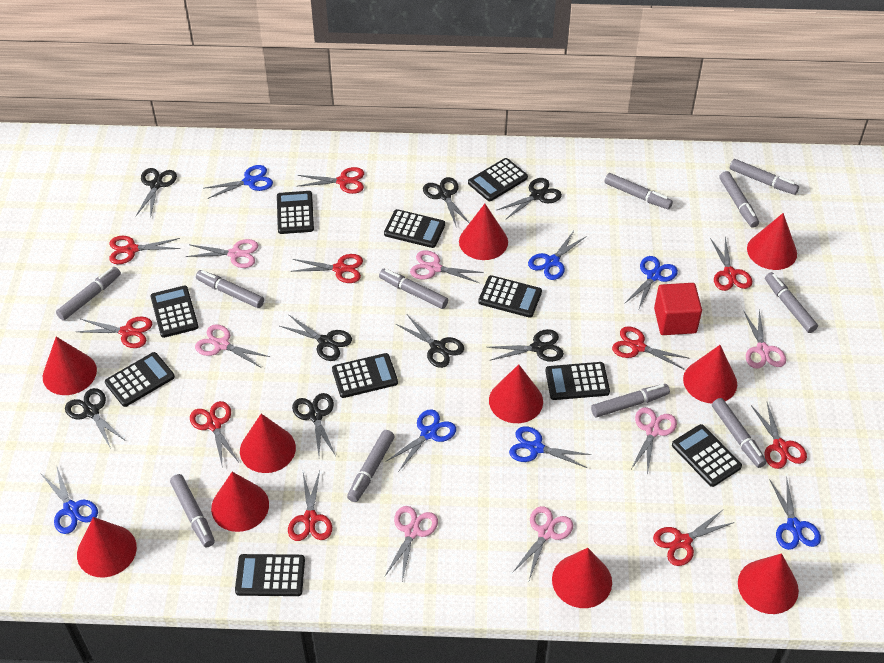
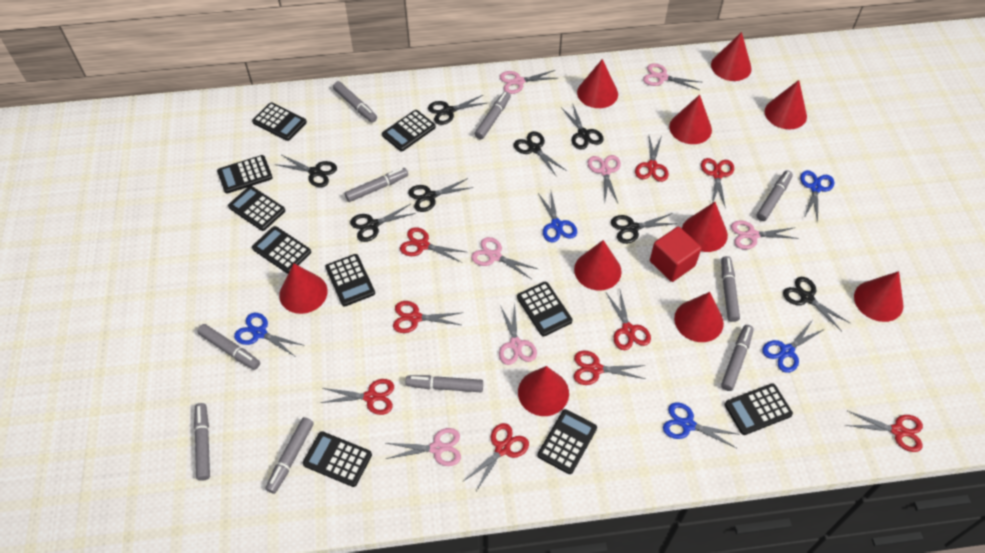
blue scissors: 7 -> 5
grey marker: 11 -> 10
red scissors: 10 -> 9

